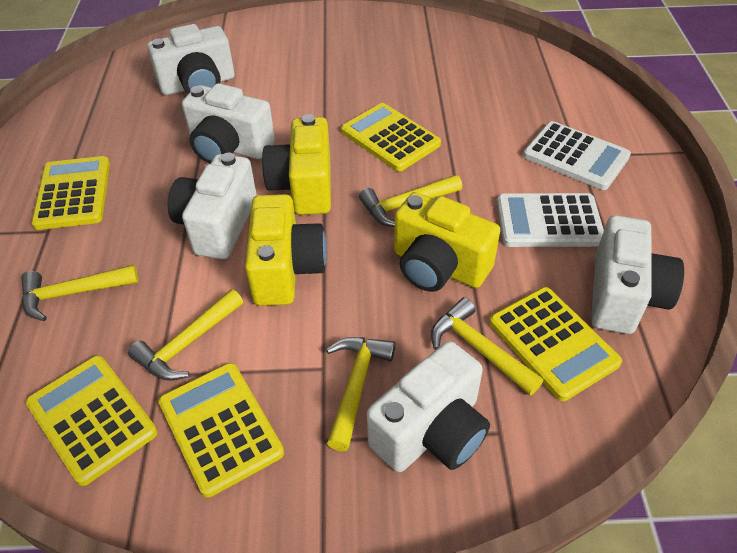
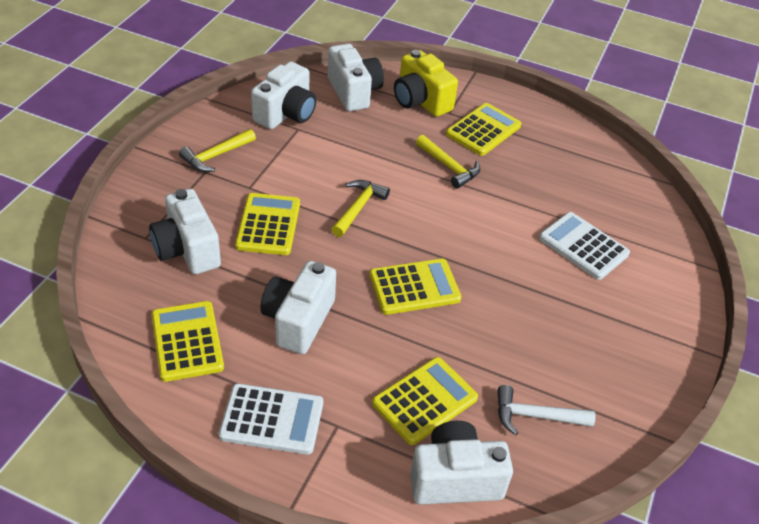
white hammer: 0 -> 1
yellow camera: 3 -> 1
yellow hammer: 5 -> 3

